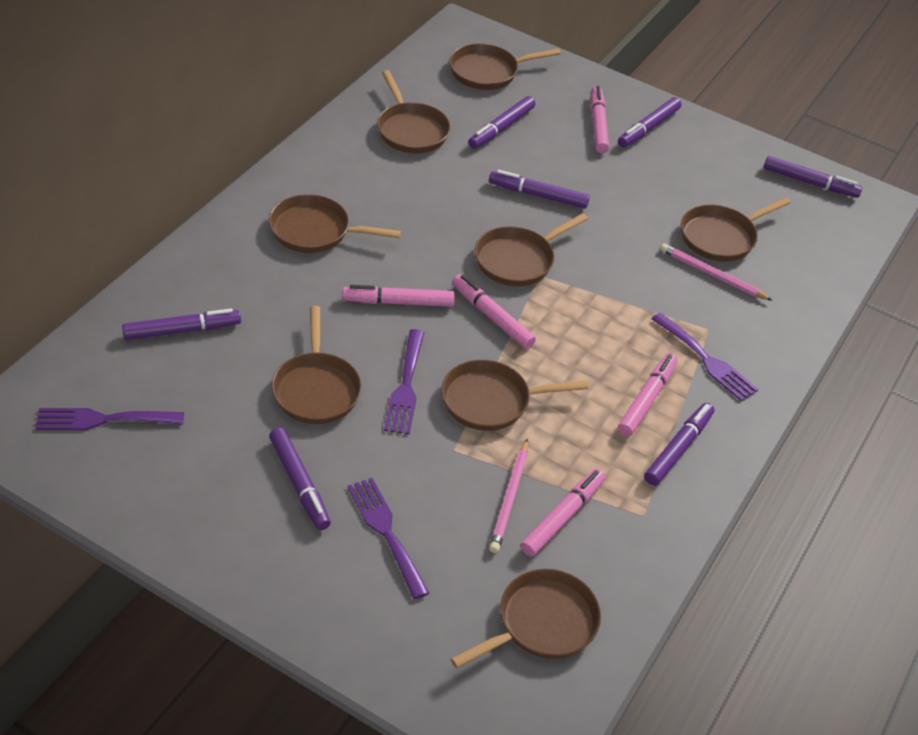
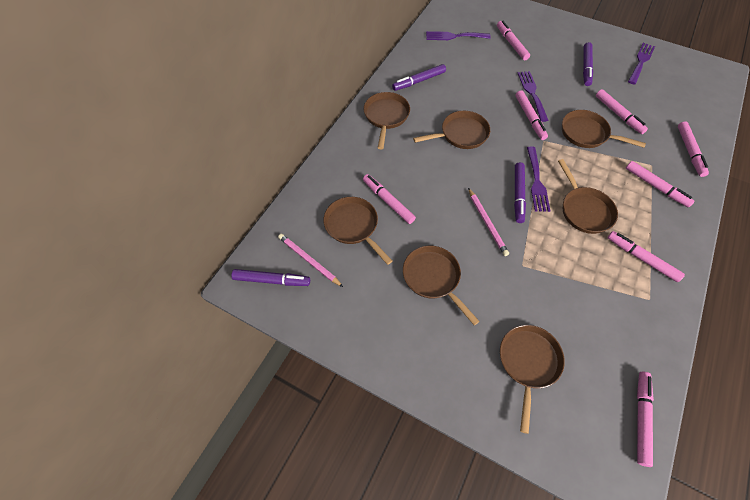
brown pan: 8 -> 7
pink marker: 5 -> 8
purple marker: 7 -> 4

